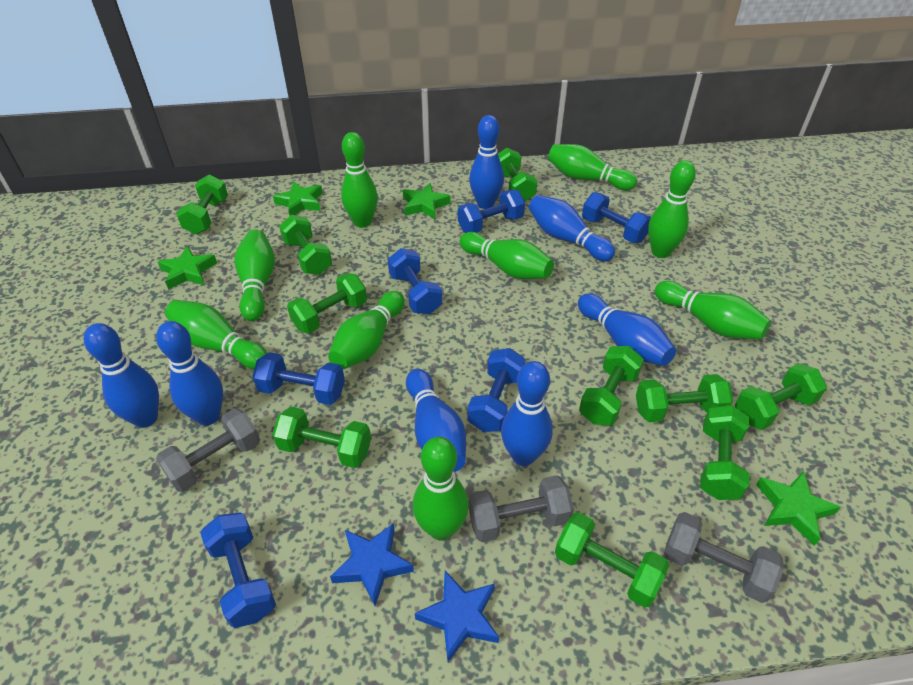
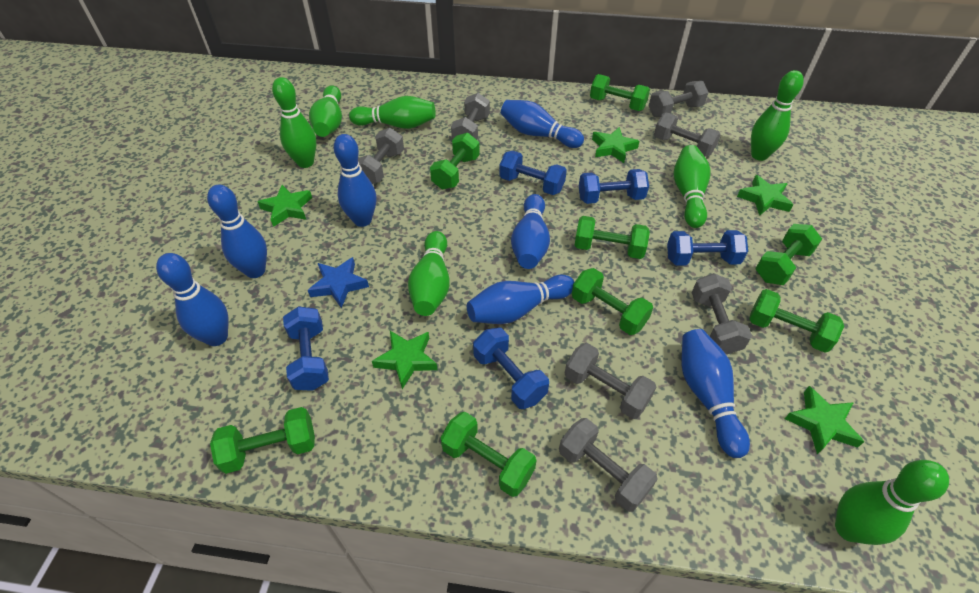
blue dumbbell: 6 -> 5
blue star: 2 -> 1
green bowling pin: 9 -> 7
green dumbbell: 10 -> 8
green star: 4 -> 5
grey dumbbell: 3 -> 7

